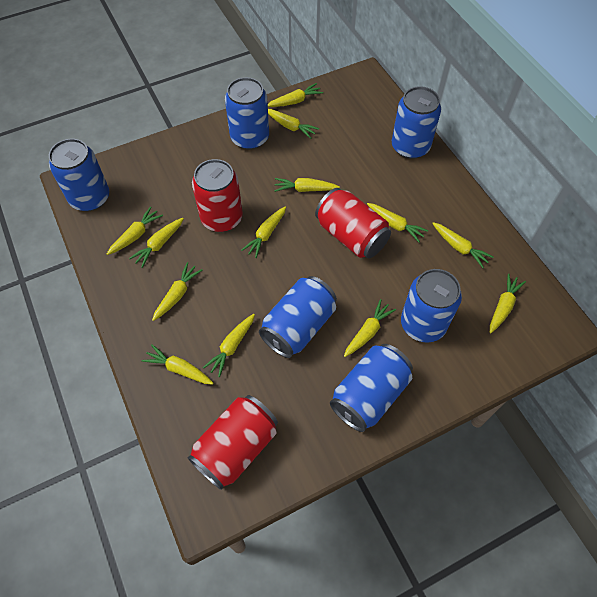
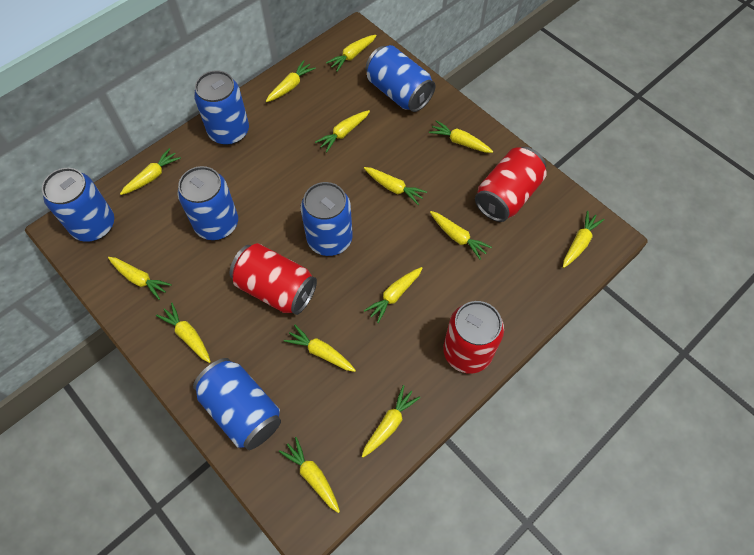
yellow carrot: 13 -> 14

